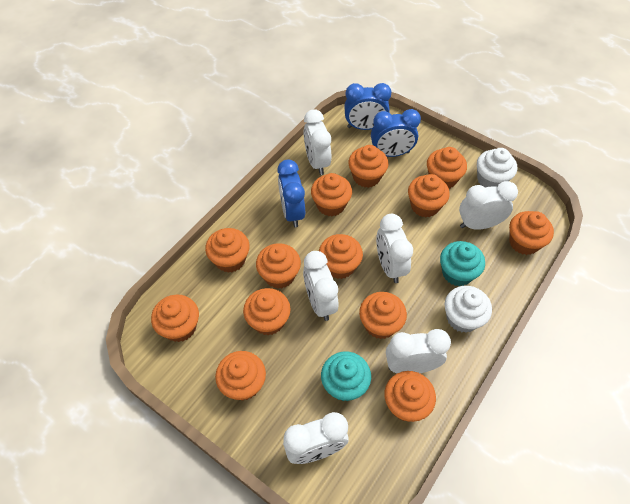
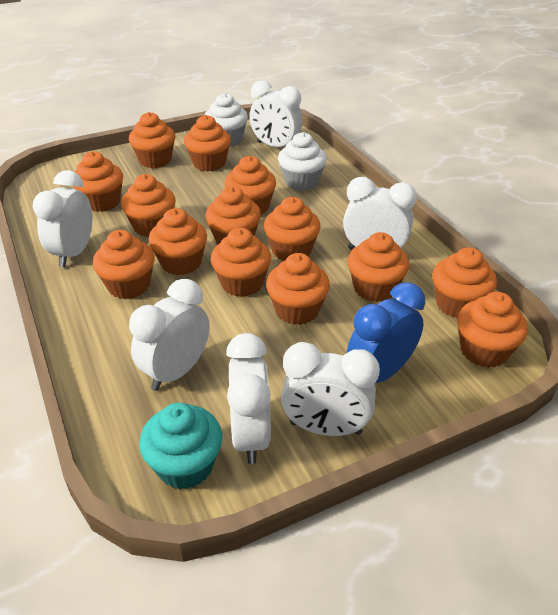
blue clock: 3 -> 1
orange cupcake: 13 -> 14
turquoise cupcake: 2 -> 1

